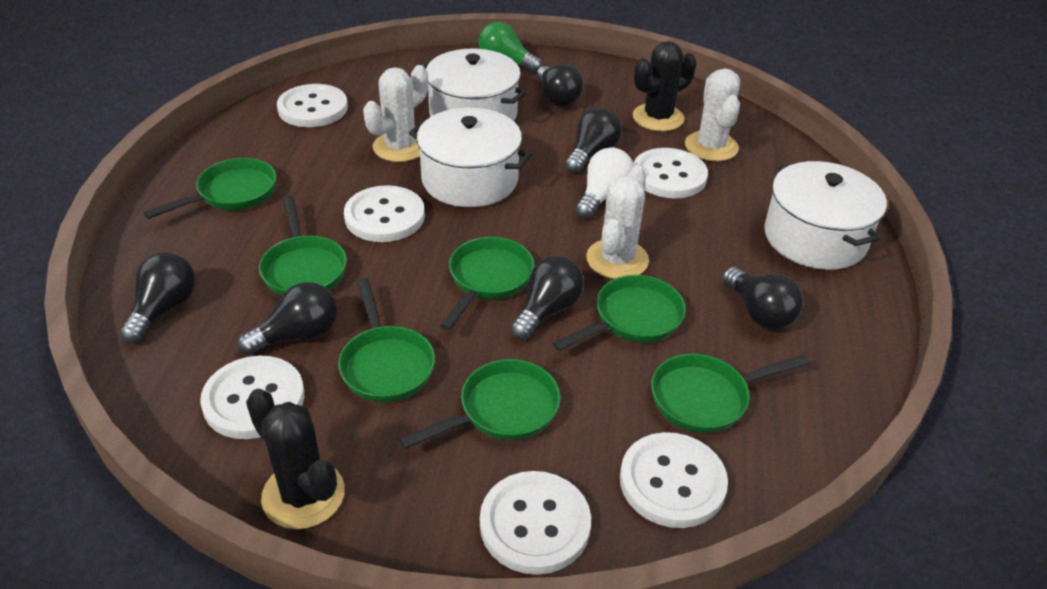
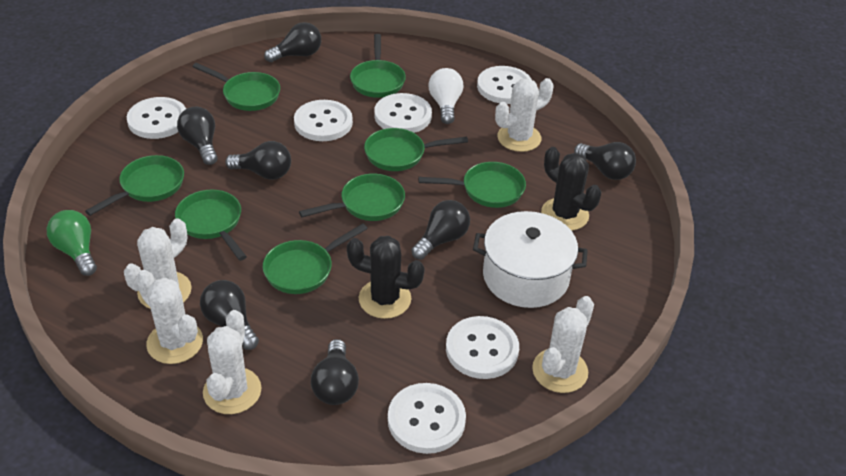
black light bulb: 6 -> 7
green pan: 7 -> 8
white cactus: 3 -> 5
white pot: 3 -> 1

